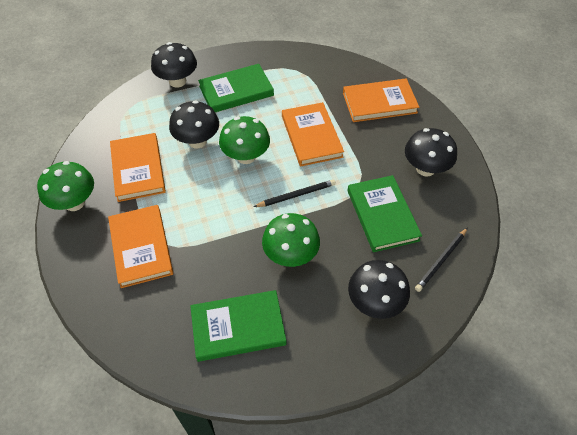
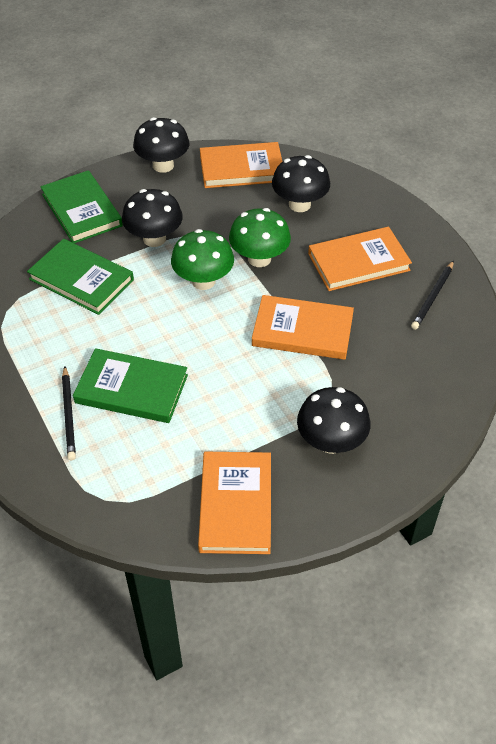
green mushroom: 3 -> 2

